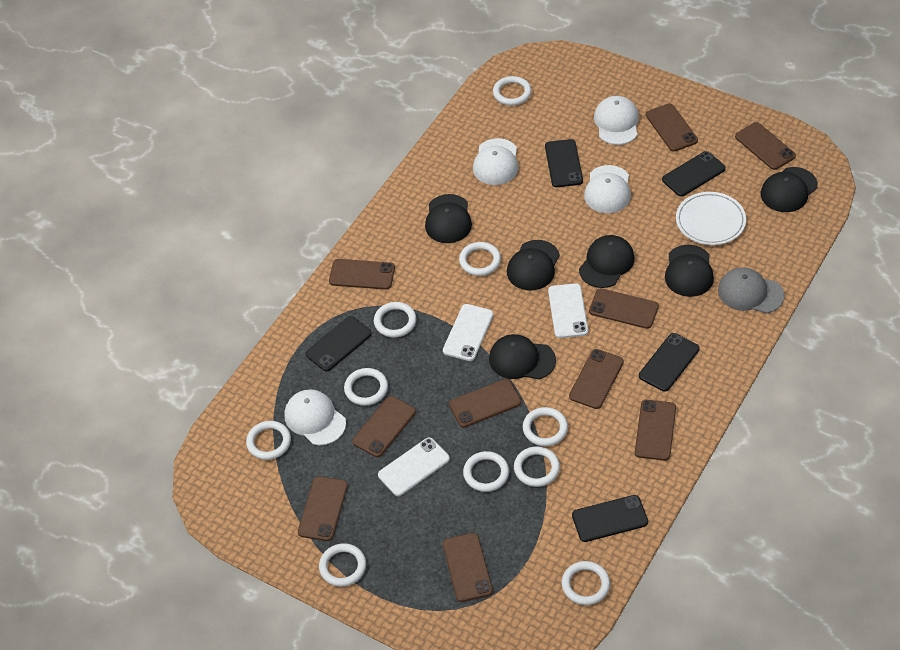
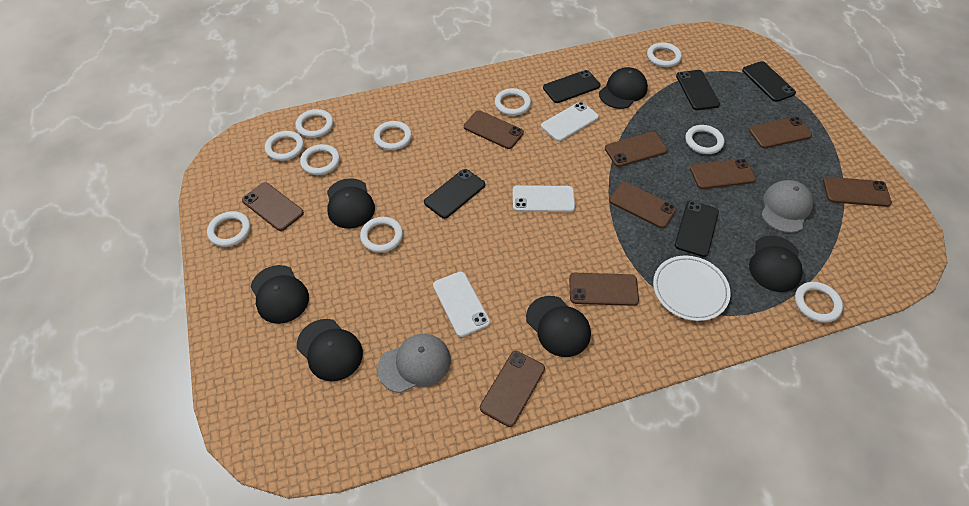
brown phone: 10 -> 9
grey cap: 1 -> 2
white cap: 4 -> 0

